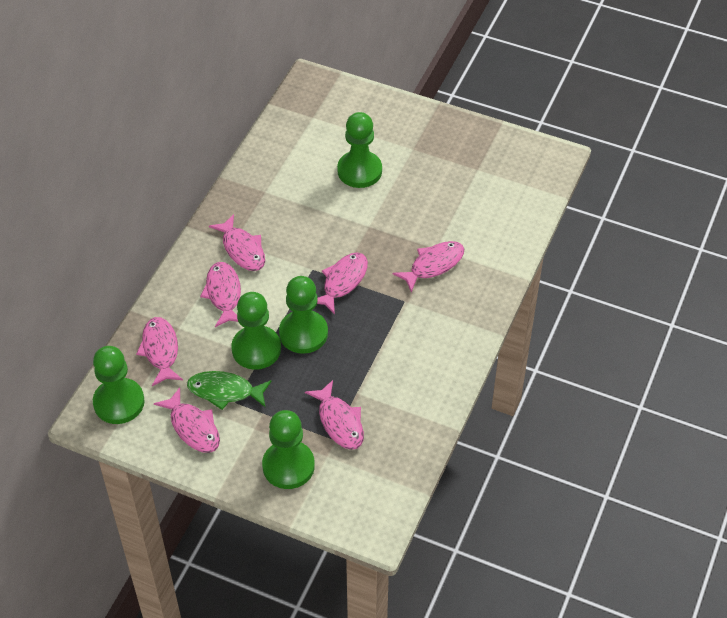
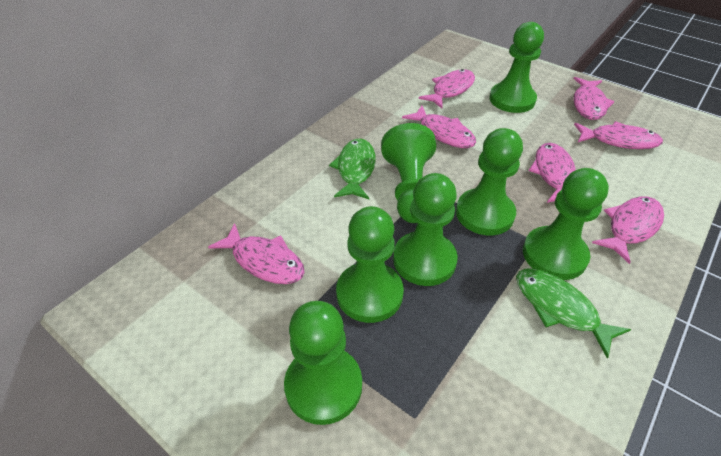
green fish: 1 -> 2
green pawn: 5 -> 7

